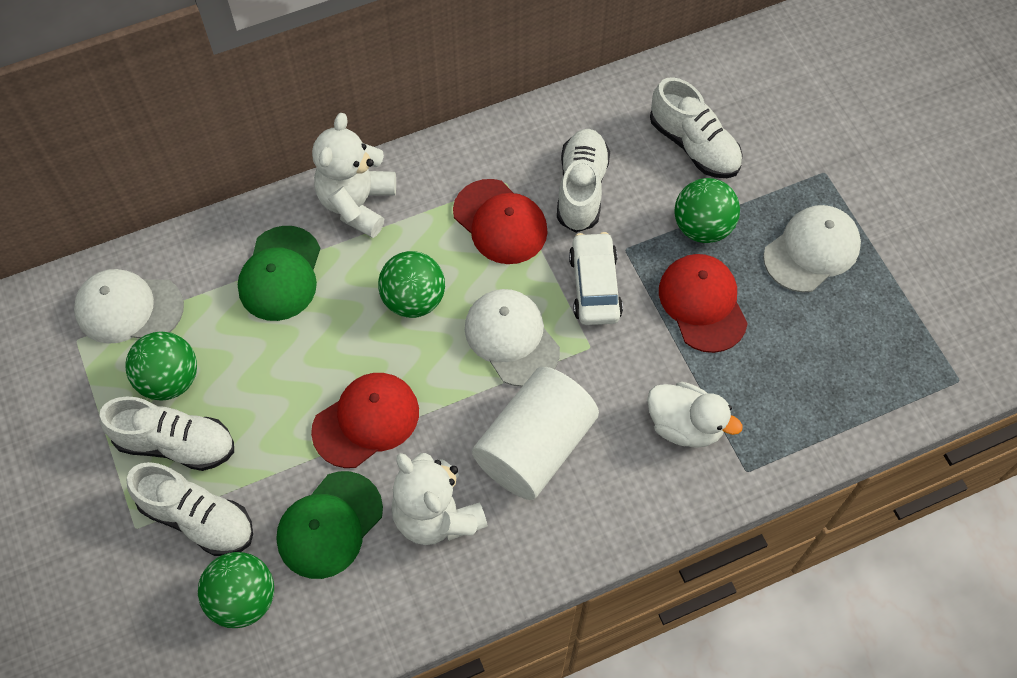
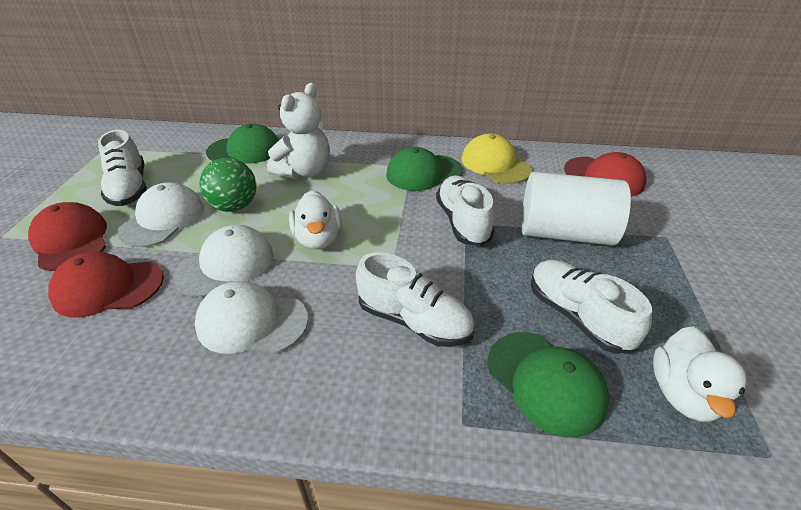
green ball: 4 -> 1
green cap: 2 -> 3
white car: 1 -> 0
white duck: 1 -> 2
white teddy bear: 2 -> 1
yellow cap: 0 -> 1

